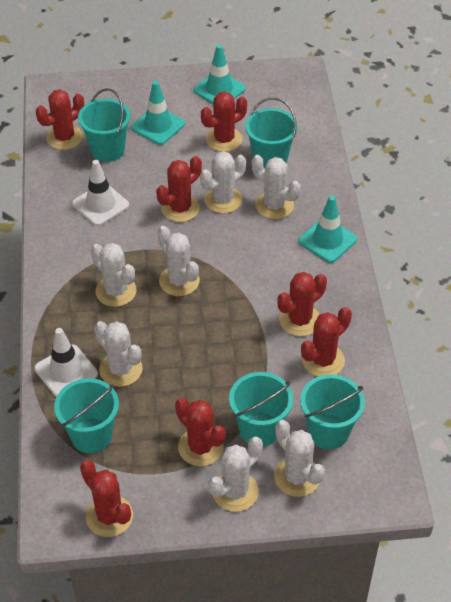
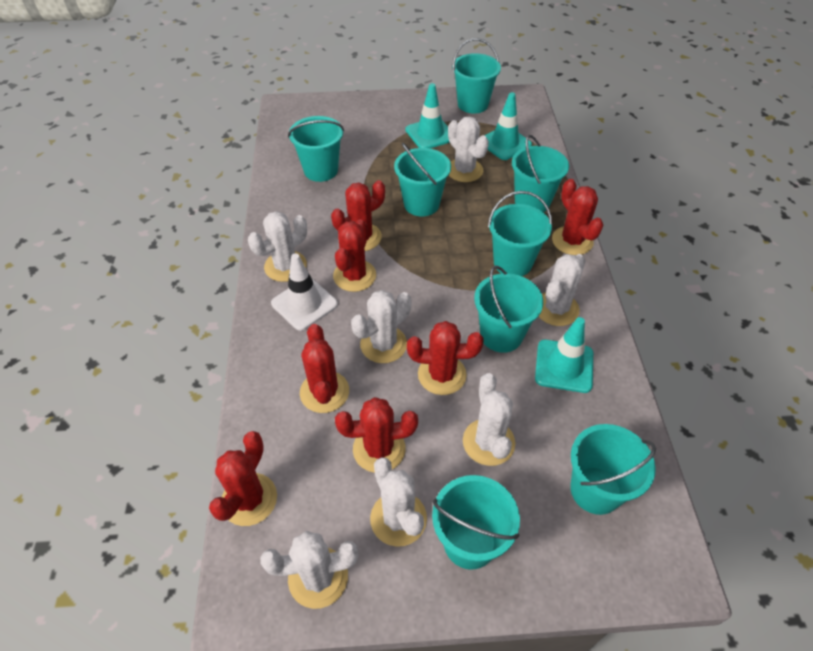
turquoise bucket: 5 -> 8
white traffic cone: 2 -> 1

